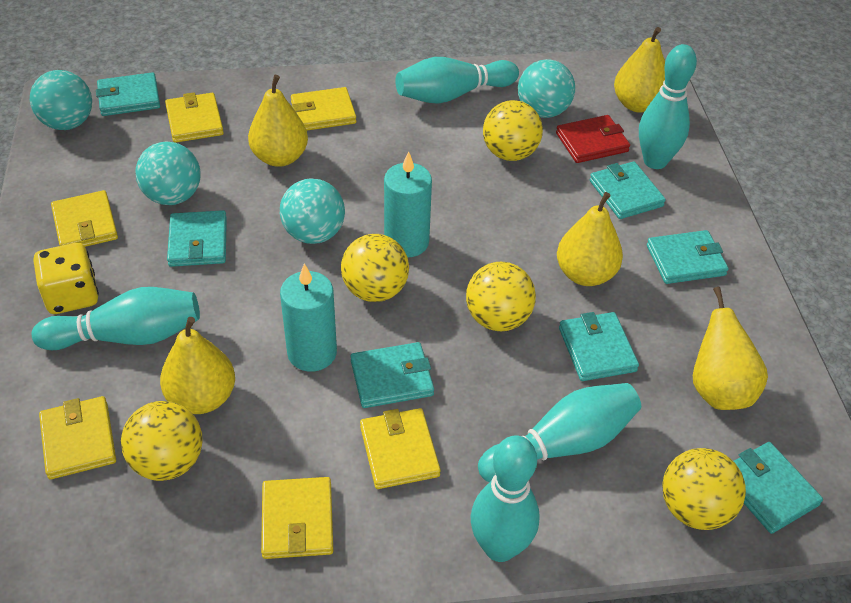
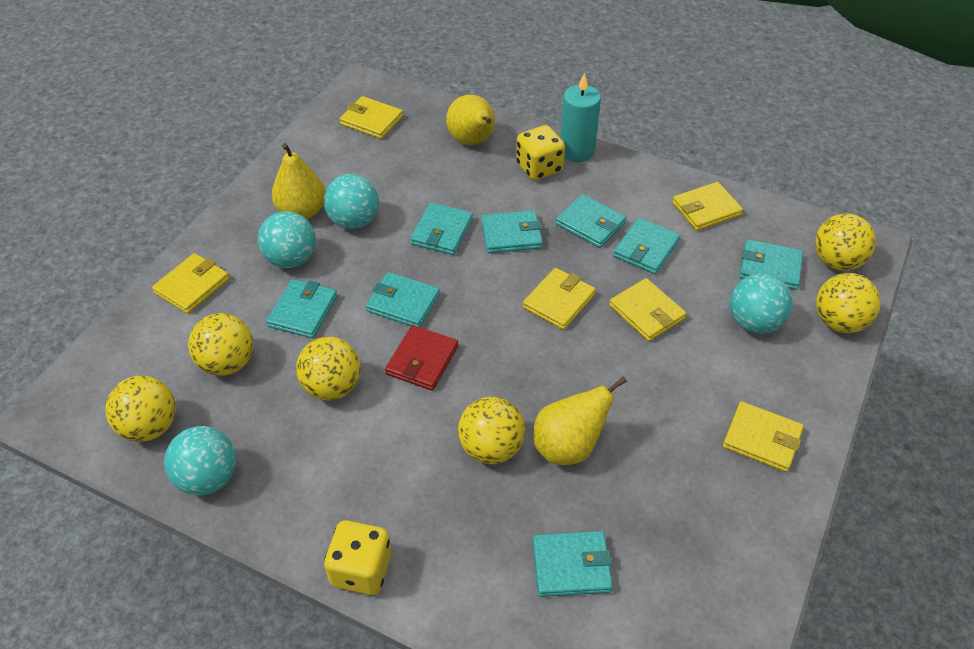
turquoise bowling pin: 5 -> 0
turquoise candle: 2 -> 1
turquoise wallet: 7 -> 8
yellow ball: 5 -> 6
yellow dice: 1 -> 2
yellow pear: 5 -> 3

